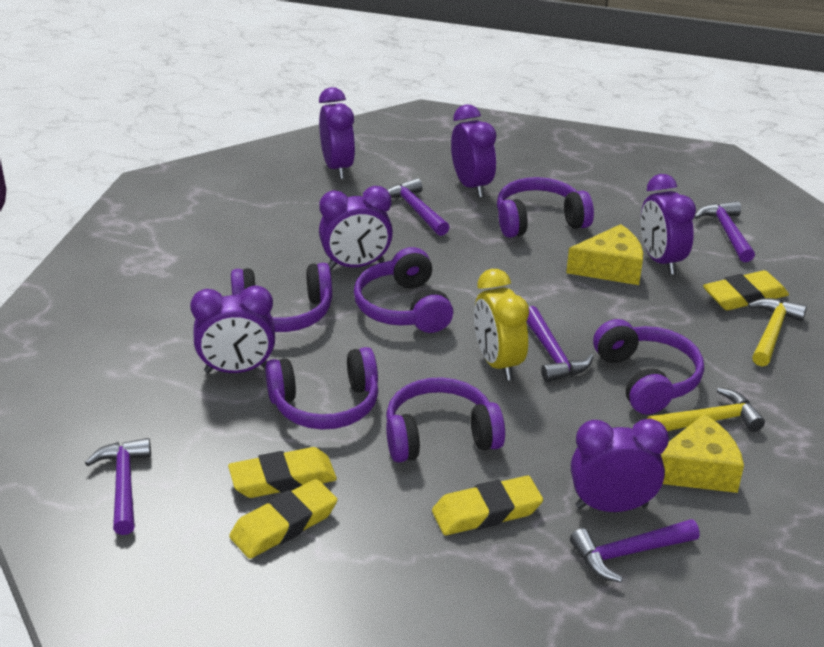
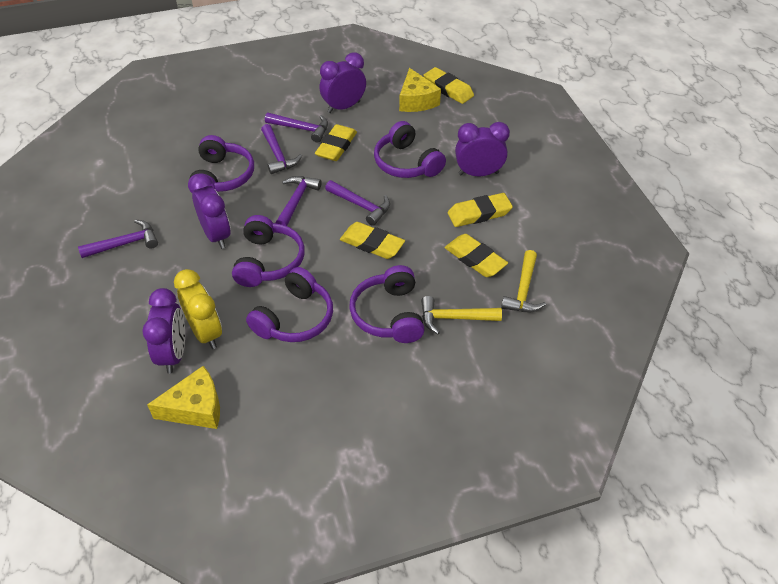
purple clock: 6 -> 4
purple headphones: 6 -> 5
yellow eraser: 4 -> 5

